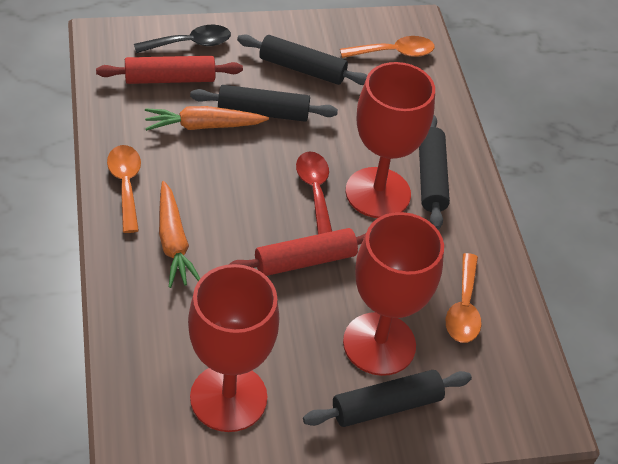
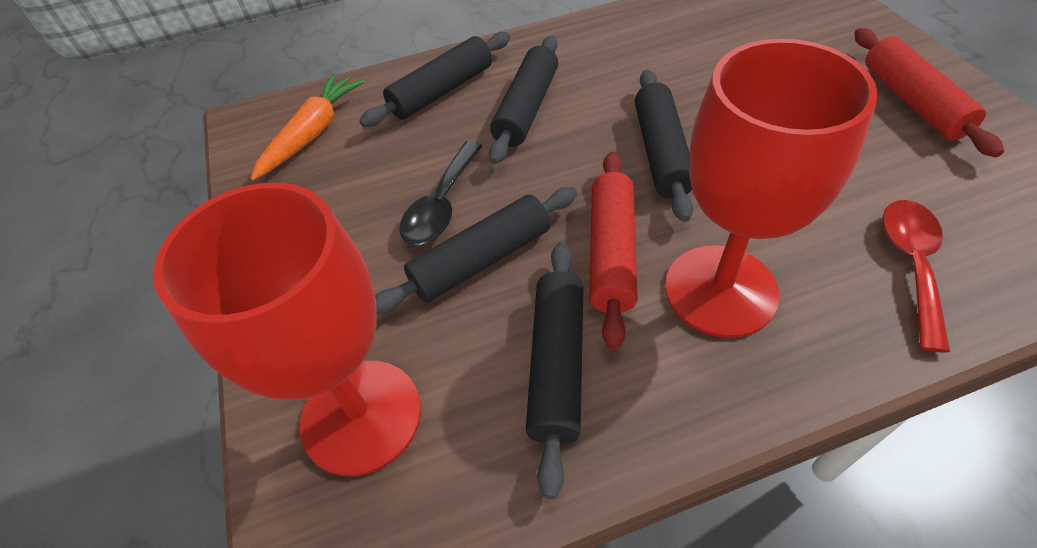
black rolling pin: 4 -> 5
orange carrot: 2 -> 1
orange spoon: 3 -> 0
red goblet: 3 -> 2

